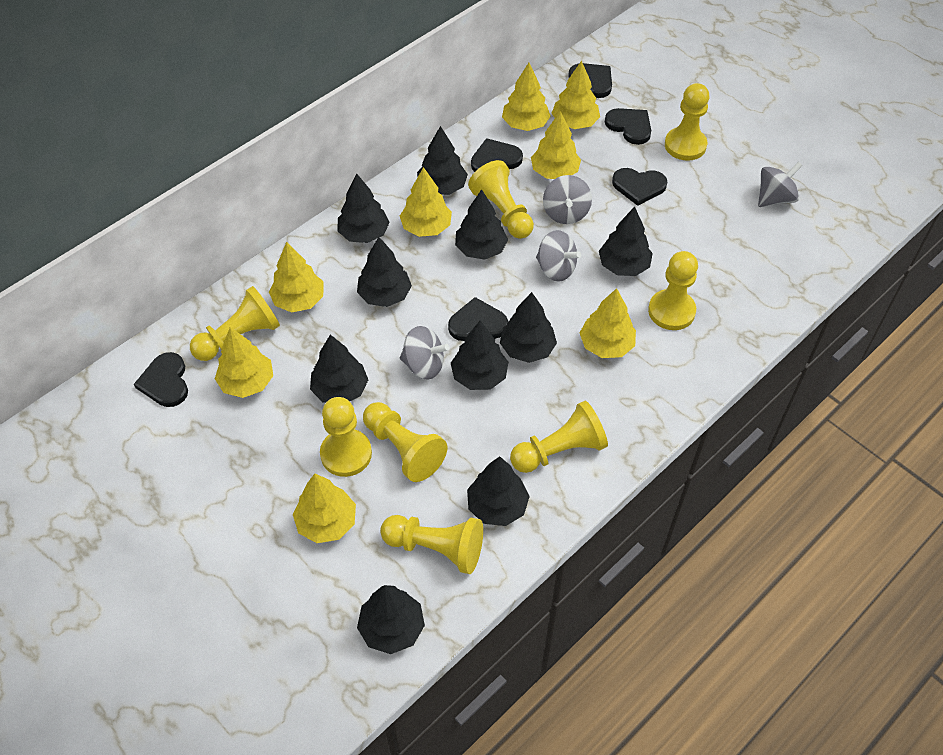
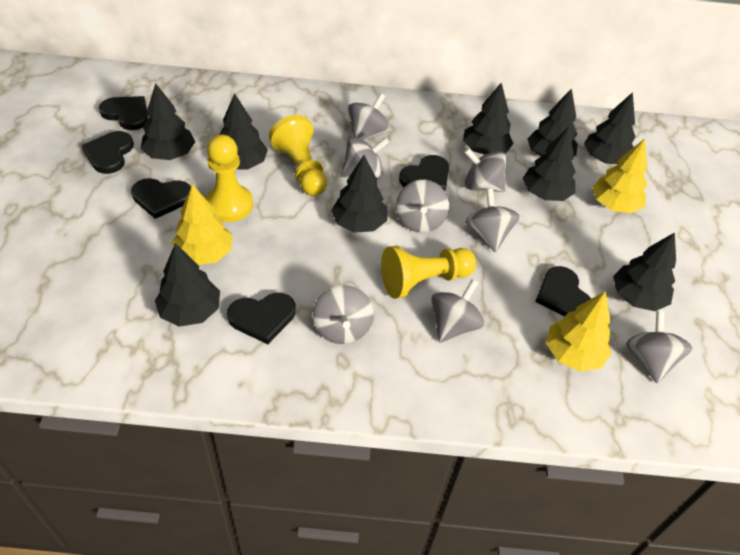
black tree: 10 -> 9
grey spinning top: 4 -> 8
yellow pawn: 8 -> 3
yellow tree: 8 -> 3

